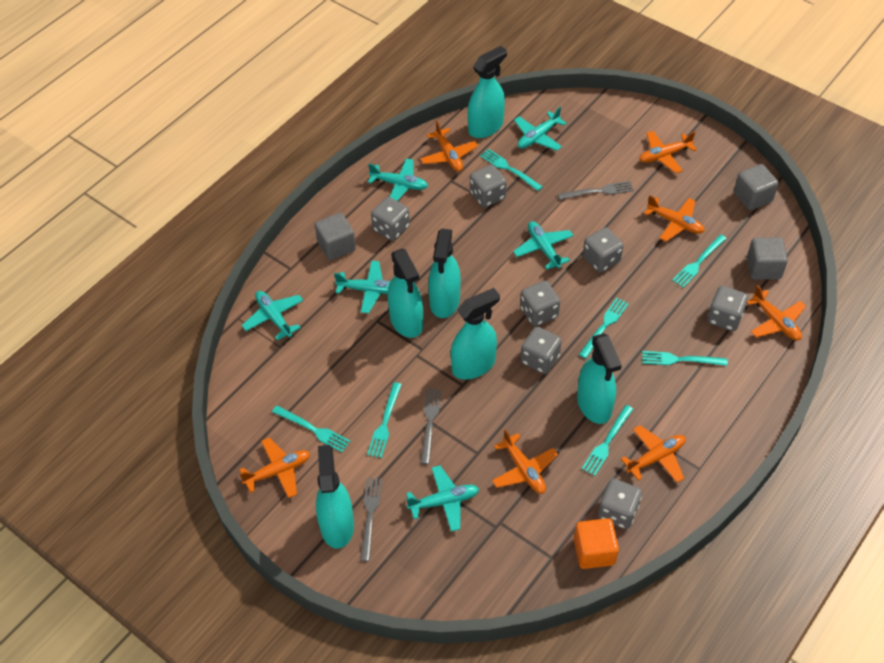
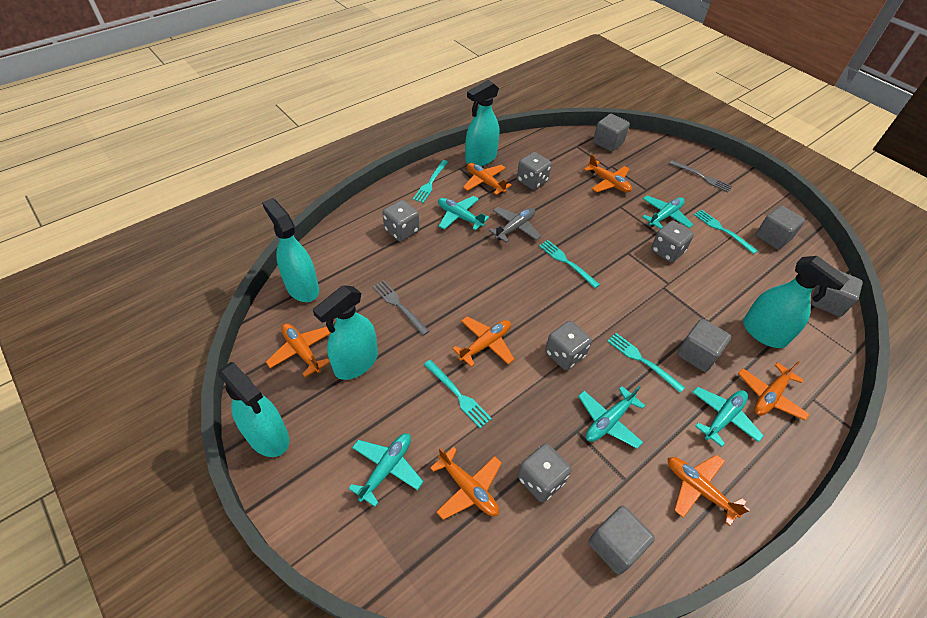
grey cube: 3 -> 5
grey dice: 7 -> 5
grey fork: 3 -> 2
grey plane: 0 -> 1
orange cube: 1 -> 0
turquoise fork: 7 -> 5
turquoise plane: 6 -> 5
turquoise spray bottle: 6 -> 5

